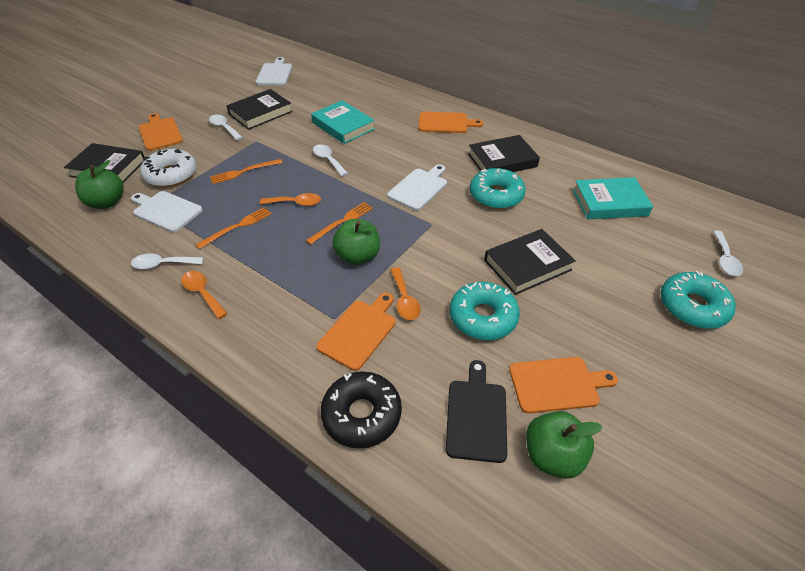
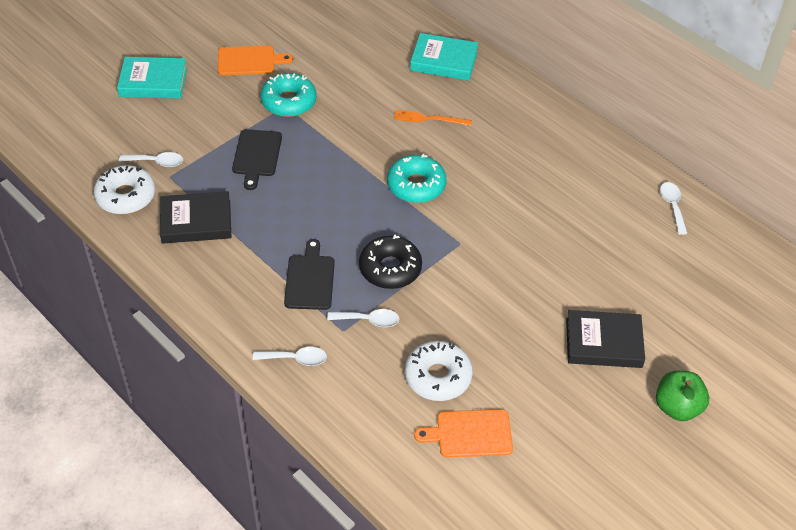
black book: 4 -> 2
black cutting board: 1 -> 2
green apple: 3 -> 1
orange cutting board: 4 -> 2
orange fork: 3 -> 1
orange spoon: 3 -> 0
turquoise donut: 3 -> 2
white cutting board: 3 -> 0
white donut: 1 -> 2

